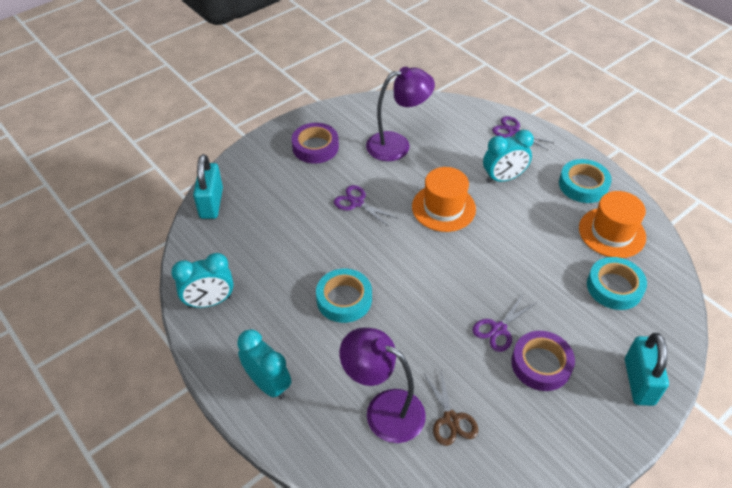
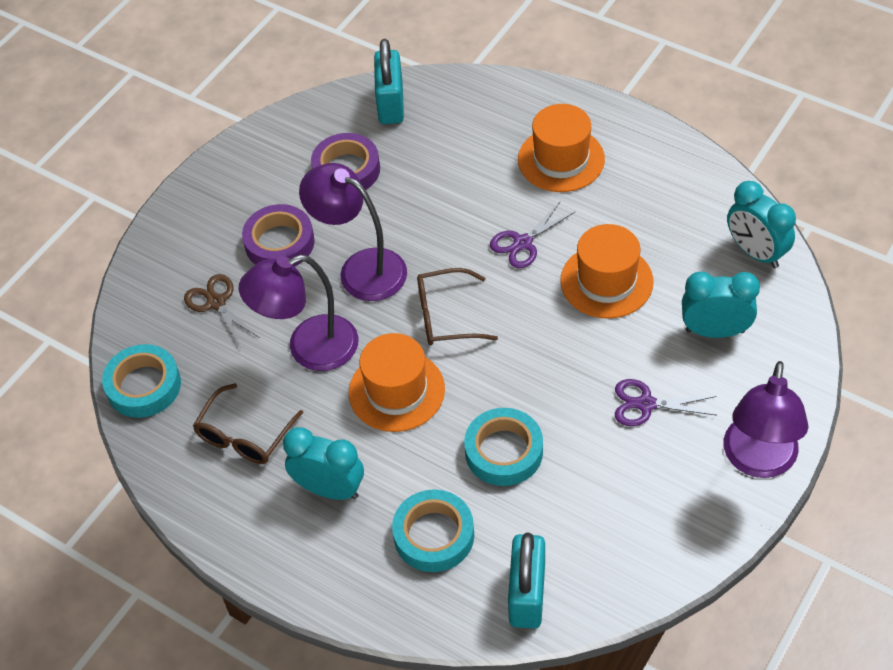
brown glasses: 0 -> 2
orange hat: 2 -> 3
purple lamp: 2 -> 3
purple scissors: 3 -> 2

